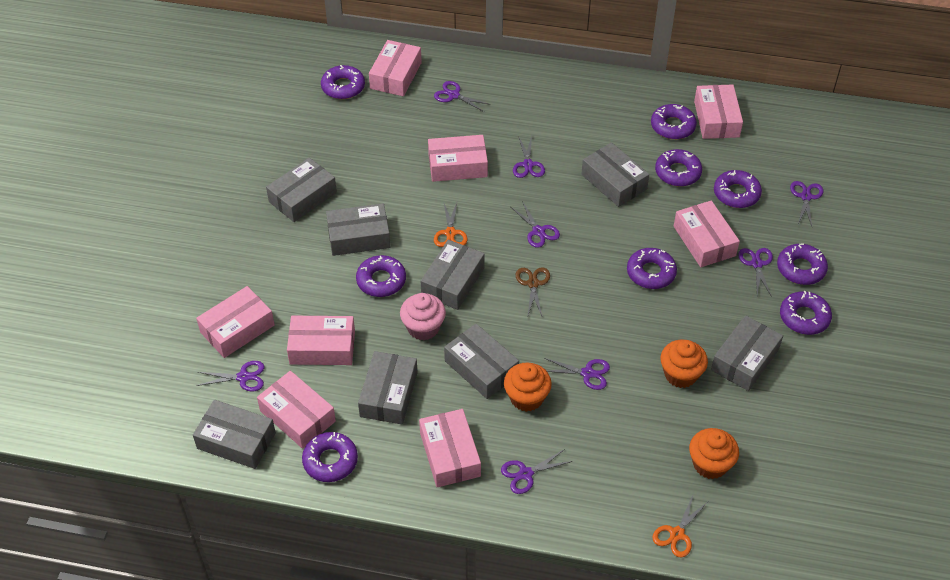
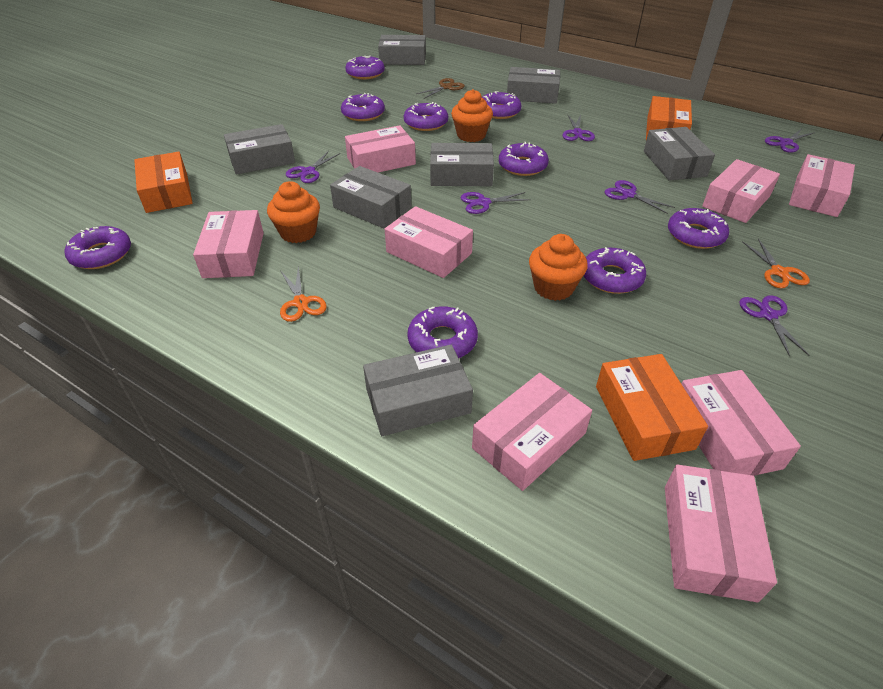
grey box: 8 -> 7
orange box: 0 -> 3
pink cupcake: 1 -> 0
purple scissors: 8 -> 6

